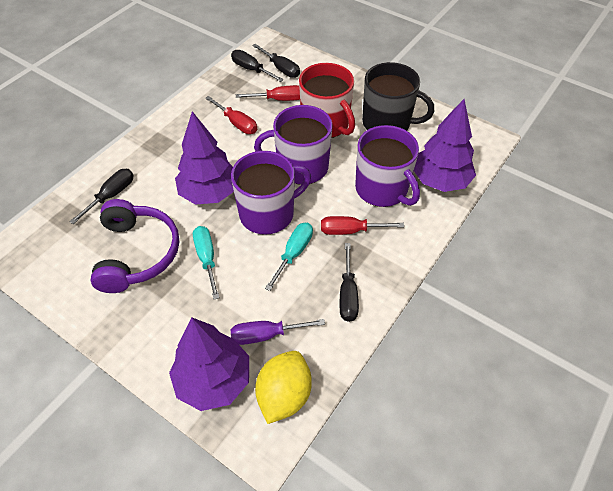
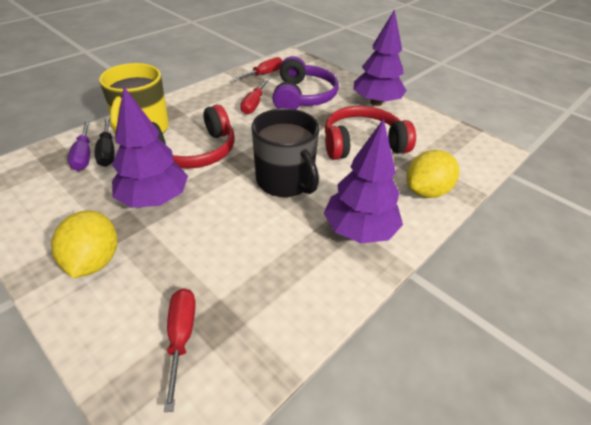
black screwdriver: 4 -> 1
purple mug: 3 -> 0
red headphones: 0 -> 2
red mug: 1 -> 0
turquoise screwdriver: 2 -> 0
yellow lemon: 1 -> 2
yellow mug: 0 -> 1

